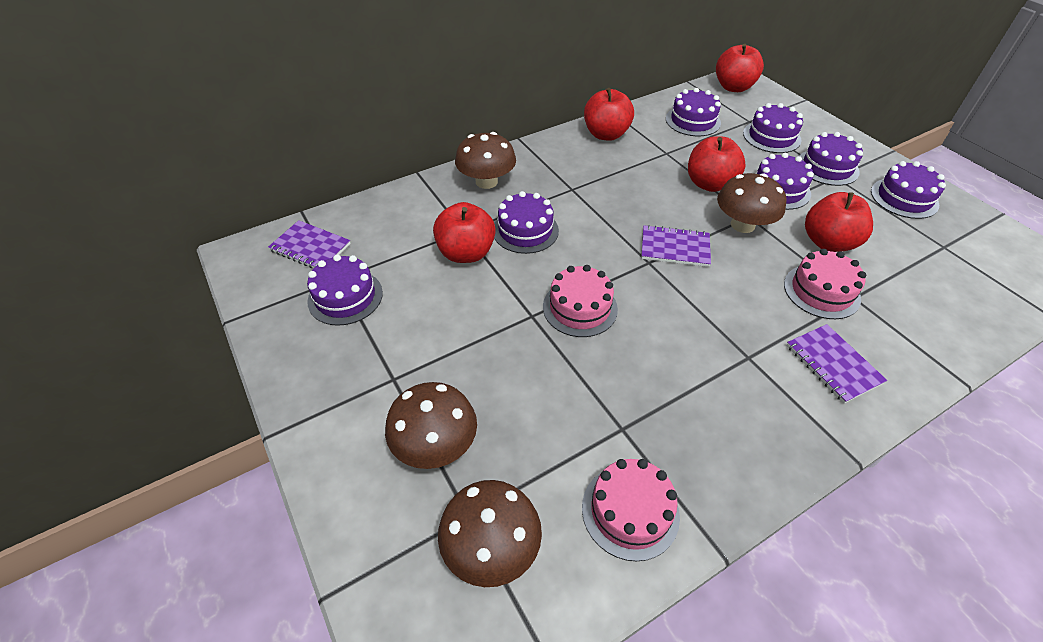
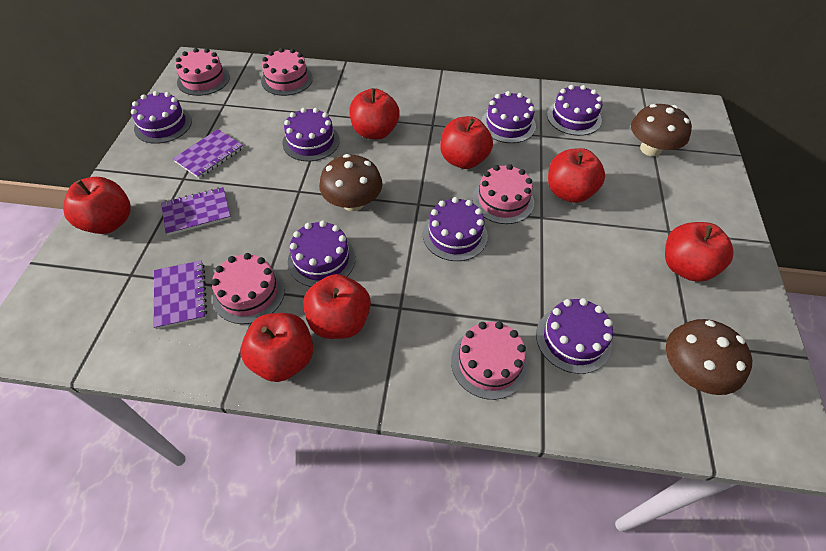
brown mushroom: 4 -> 3
pink cake: 3 -> 5
red apple: 5 -> 7

